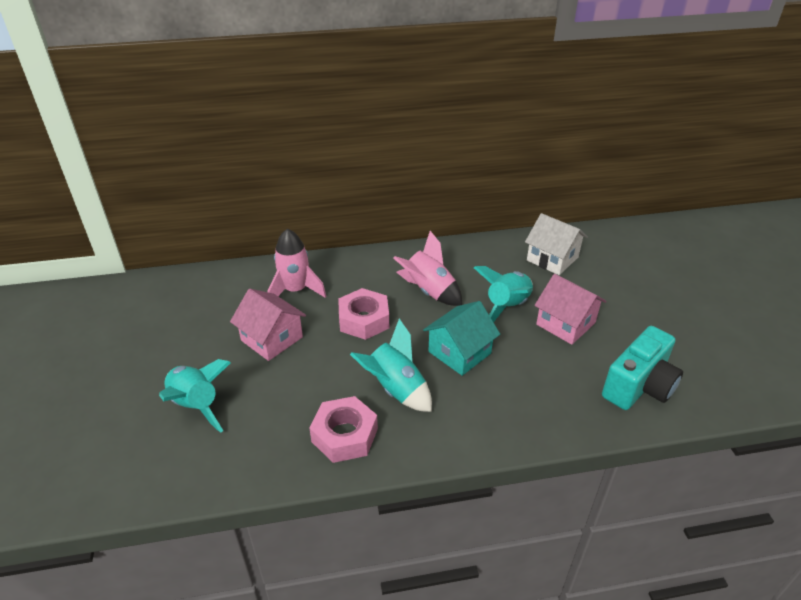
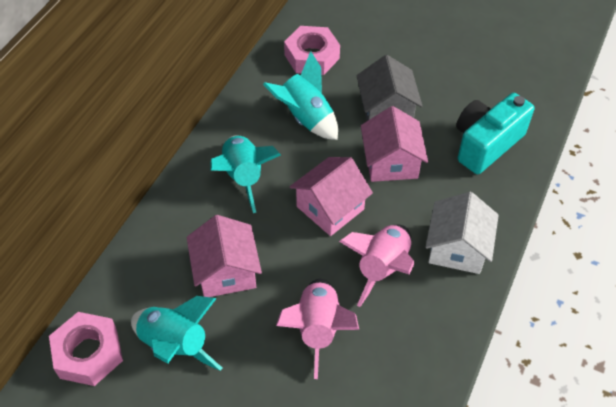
grey house: 0 -> 1
pink house: 2 -> 3
turquoise house: 1 -> 0

